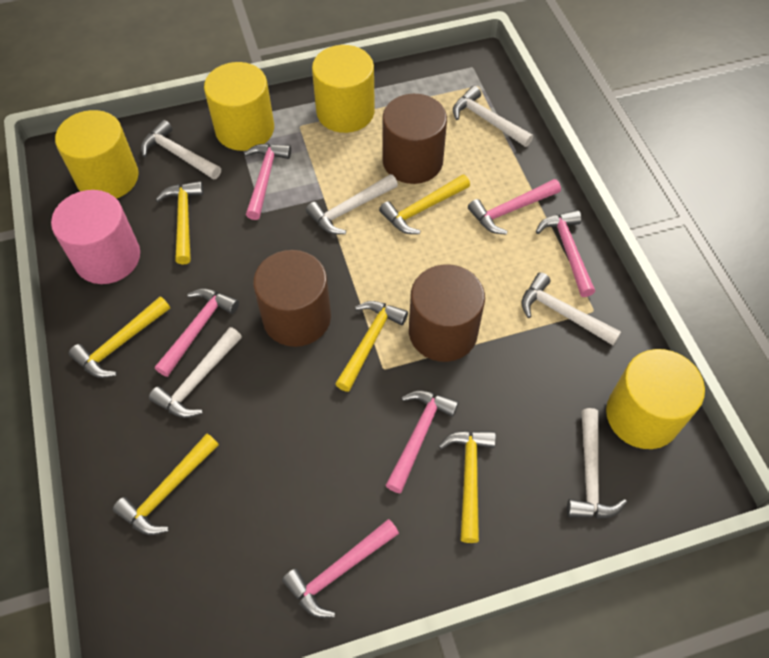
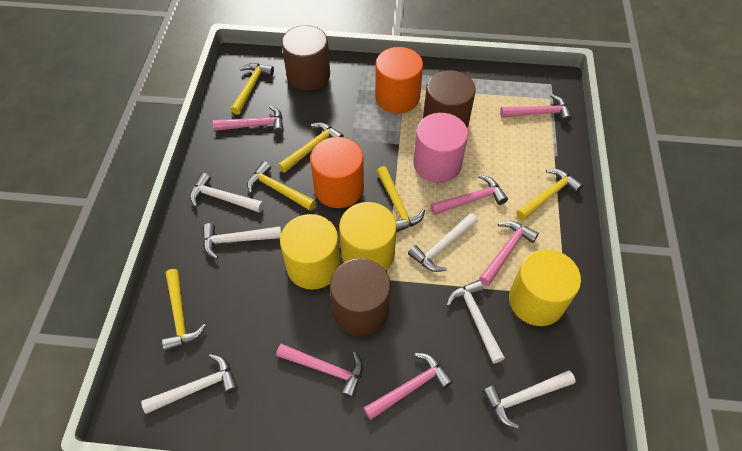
orange cylinder: 0 -> 2
yellow cylinder: 4 -> 3

